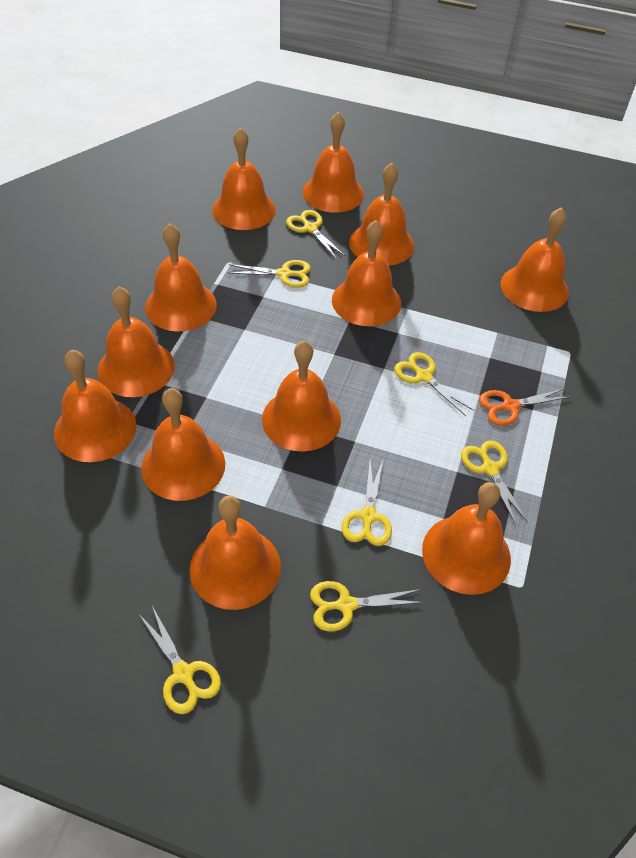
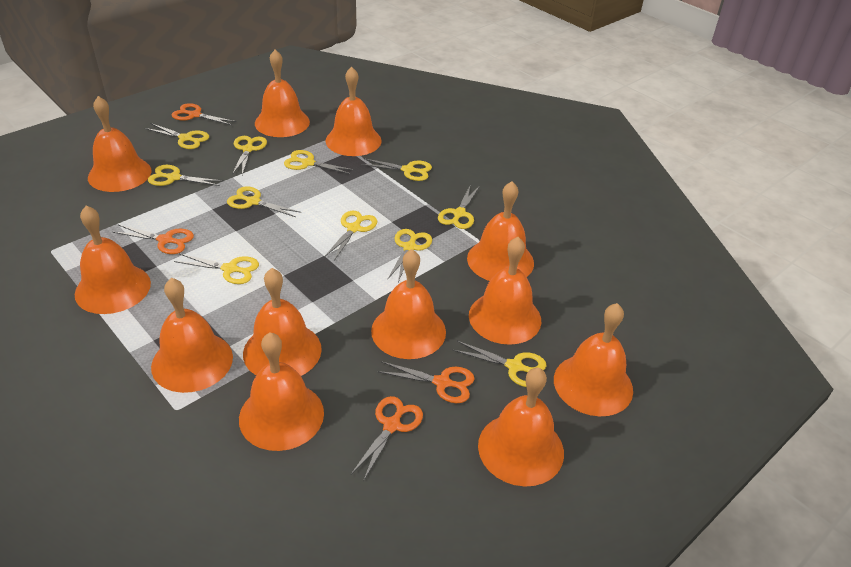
orange scissors: 1 -> 4
yellow scissors: 7 -> 11

